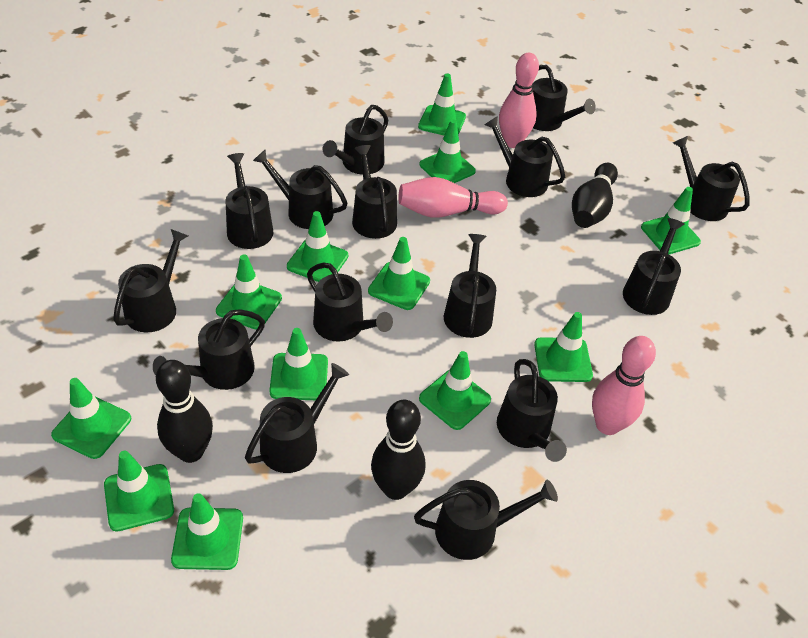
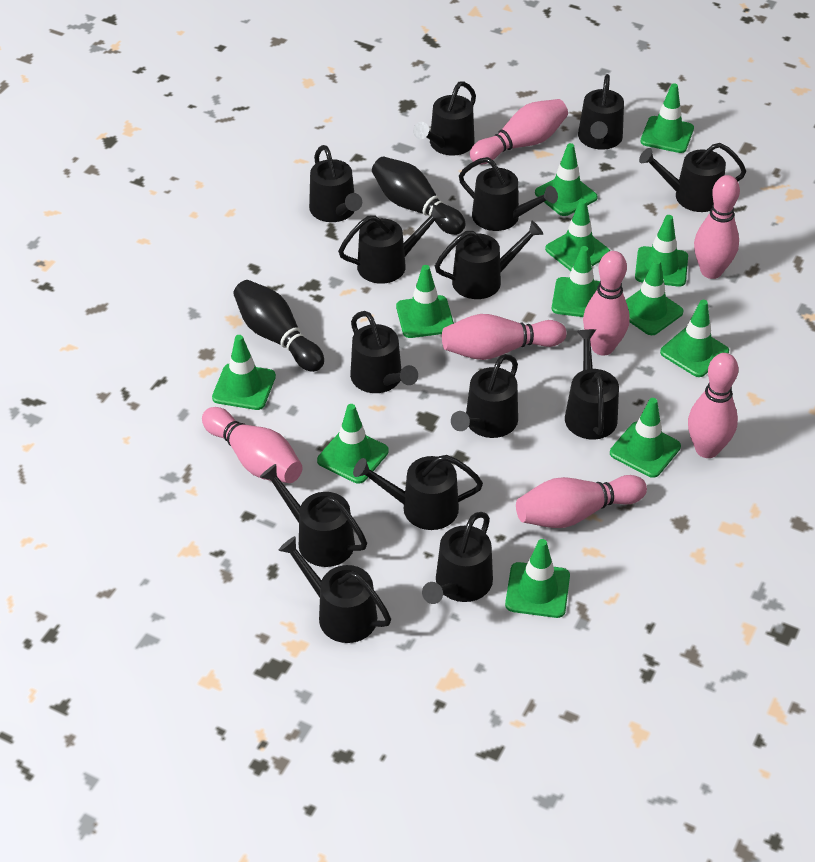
black bowling pin: 3 -> 2
black watering can: 15 -> 14
pink bowling pin: 3 -> 7

